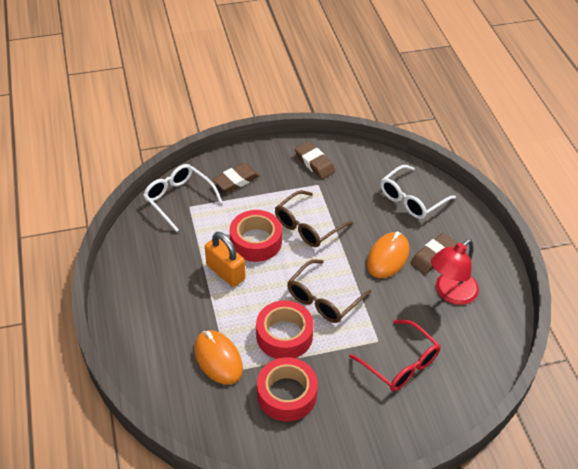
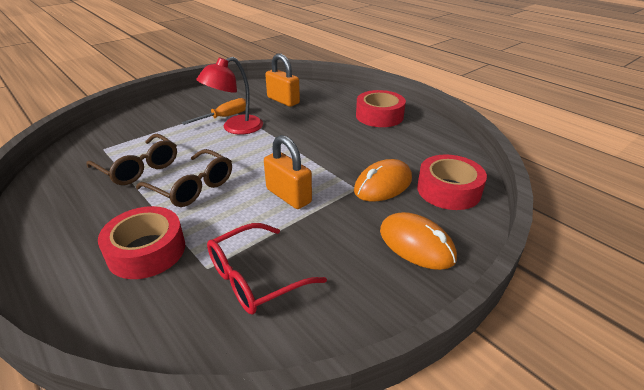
brown eraser: 3 -> 0
orange padlock: 1 -> 2
orange screwdriver: 0 -> 1
white glasses: 2 -> 0

